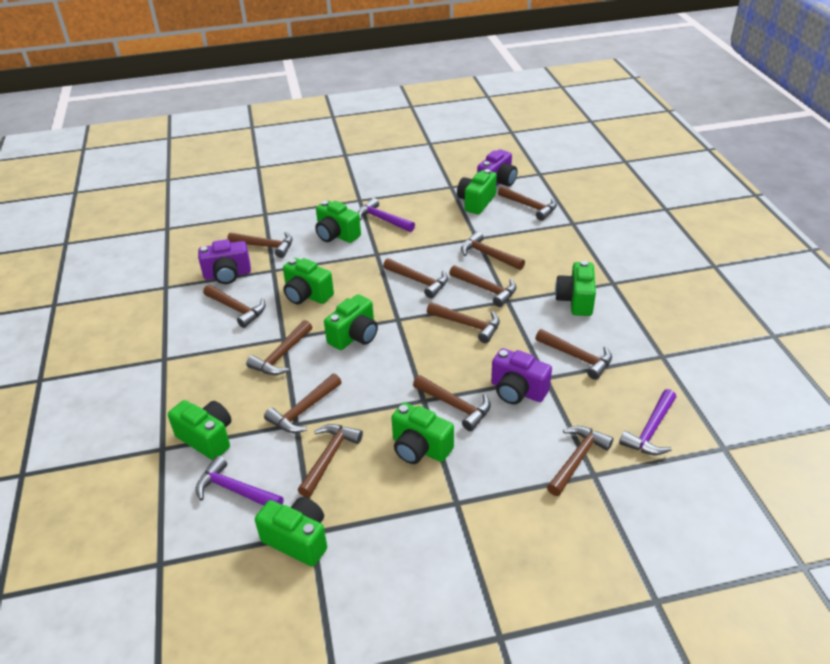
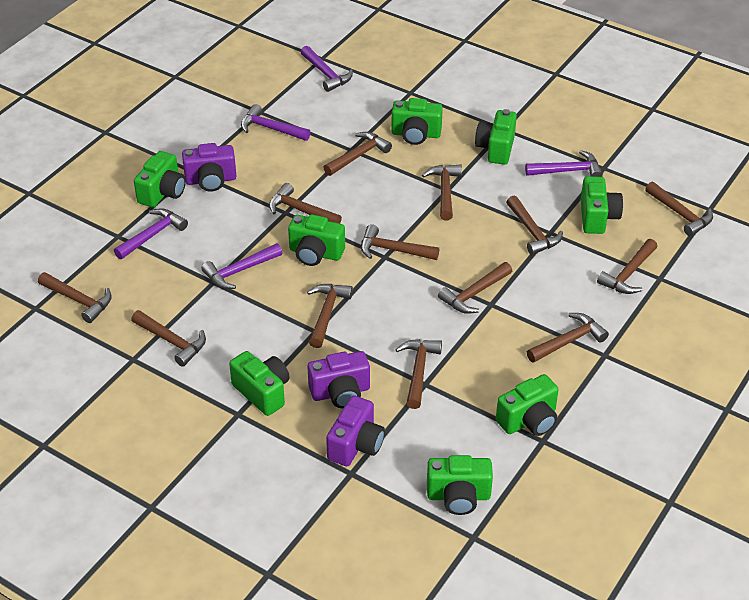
purple hammer: 3 -> 5

